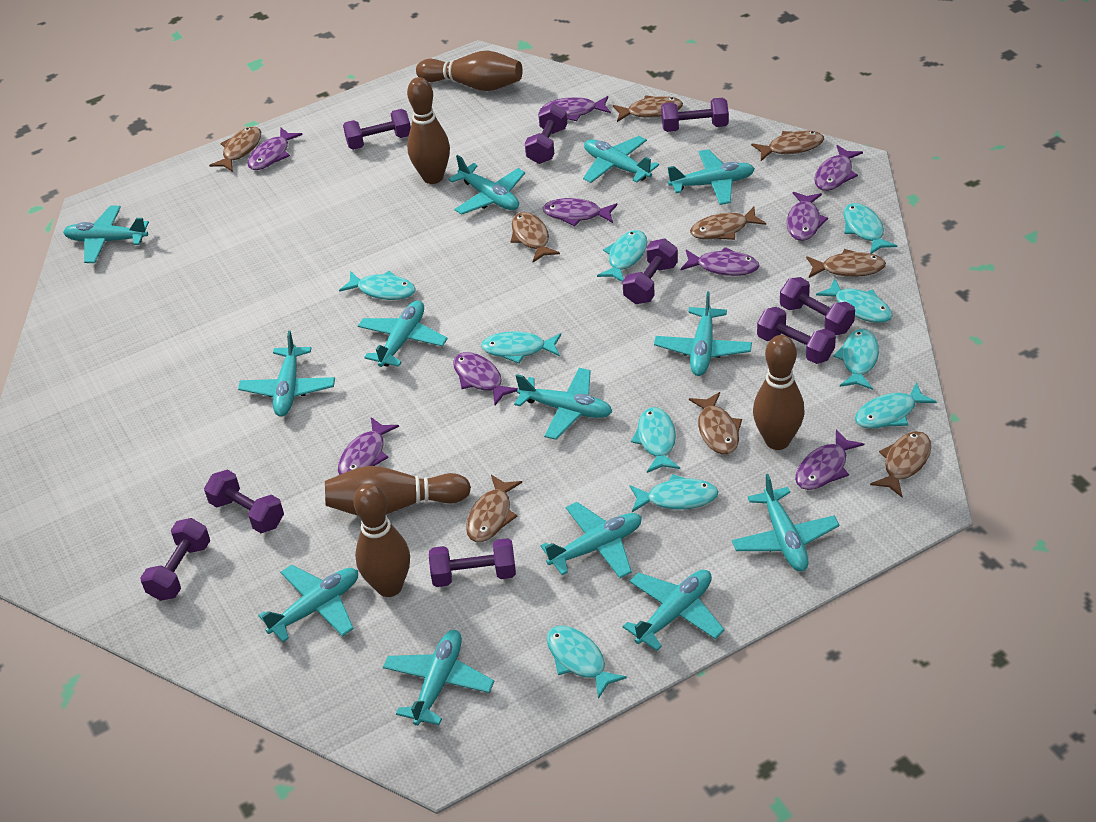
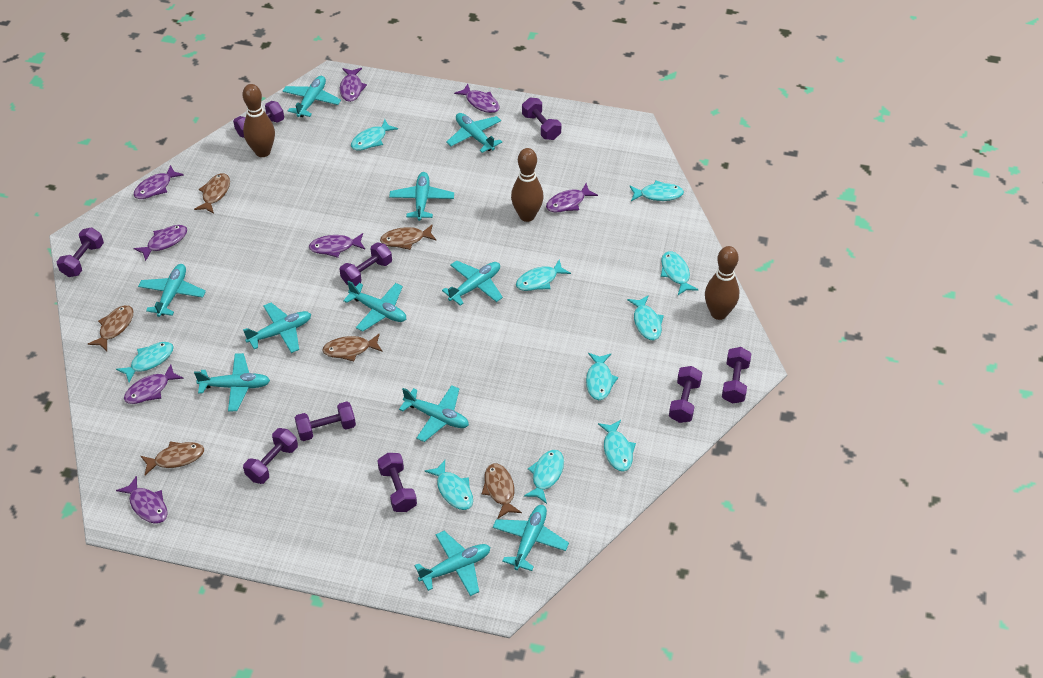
brown bowling pin: 5 -> 3
brown fish: 9 -> 6
purple fish: 9 -> 8
turquoise plane: 13 -> 11

